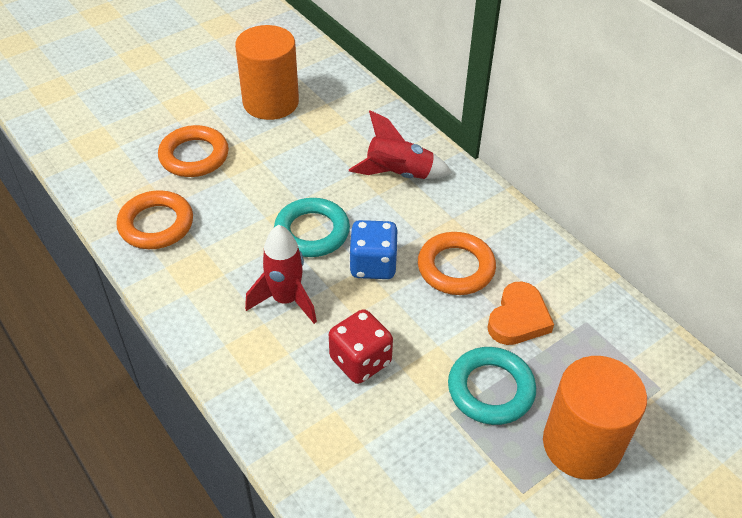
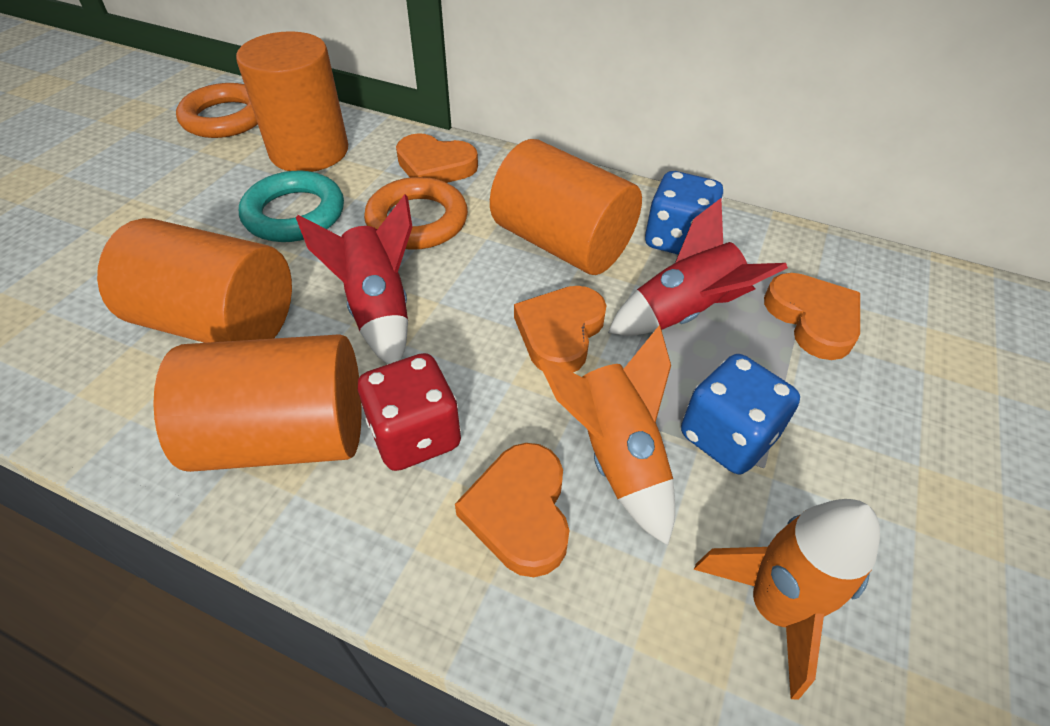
blue dice: 1 -> 2
orange cylinder: 2 -> 4
orange heart: 1 -> 4
orange ring: 3 -> 2
orange rocket: 0 -> 2
turquoise ring: 2 -> 1

